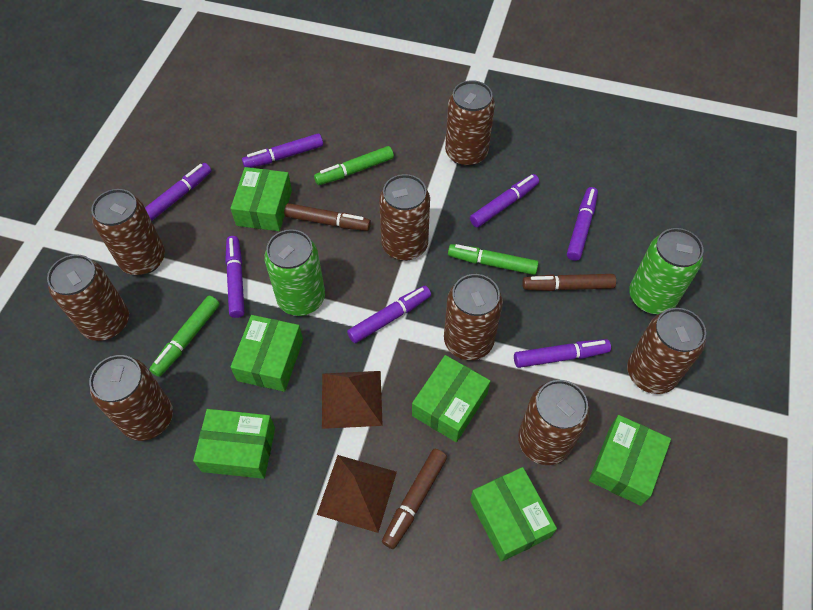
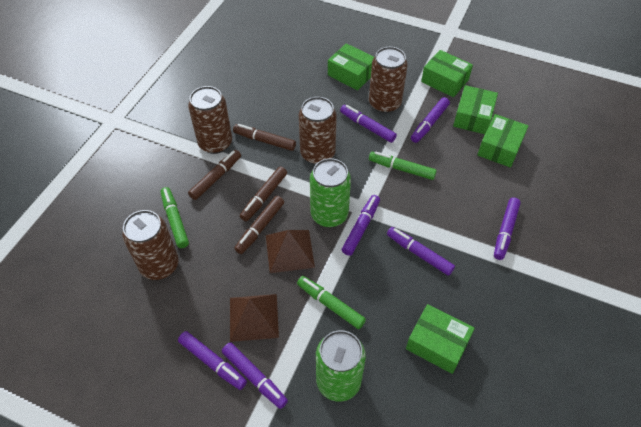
brown can: 8 -> 4
brown marker: 3 -> 4
green box: 6 -> 5

